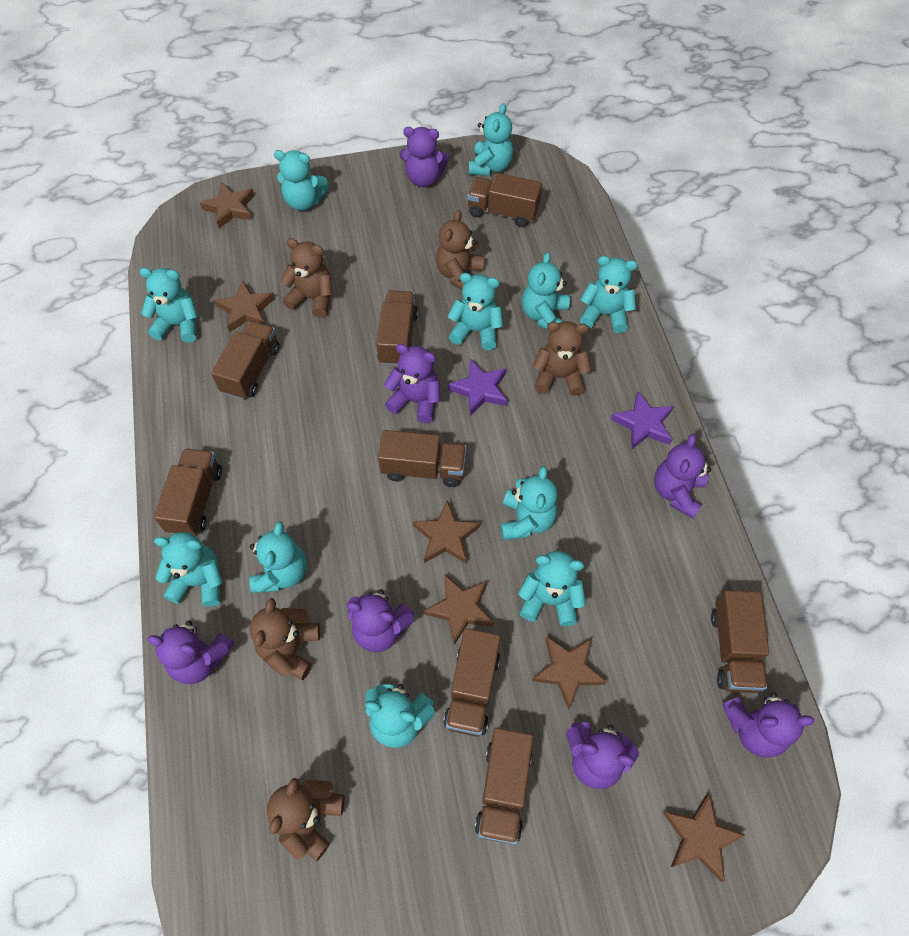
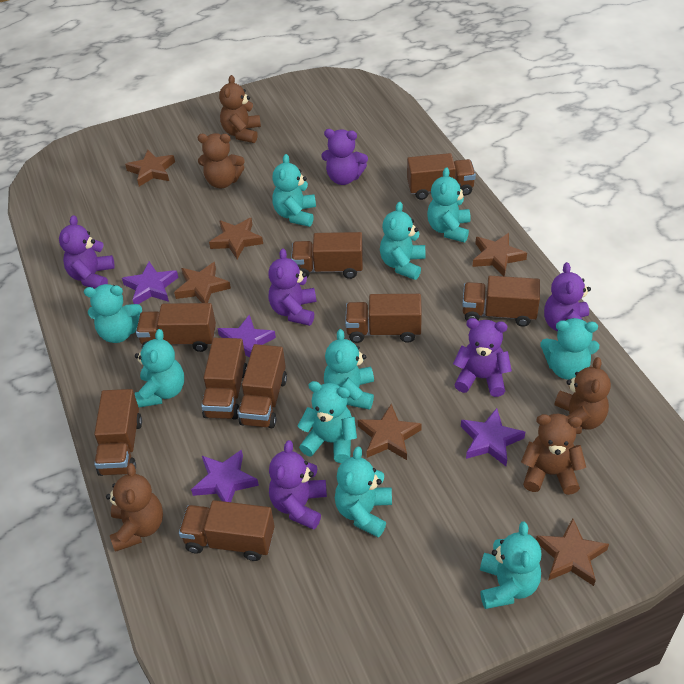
brown truck: 8 -> 9
purple star: 2 -> 4
purple teddy bear: 7 -> 6
turquoise teddy bear: 11 -> 10

